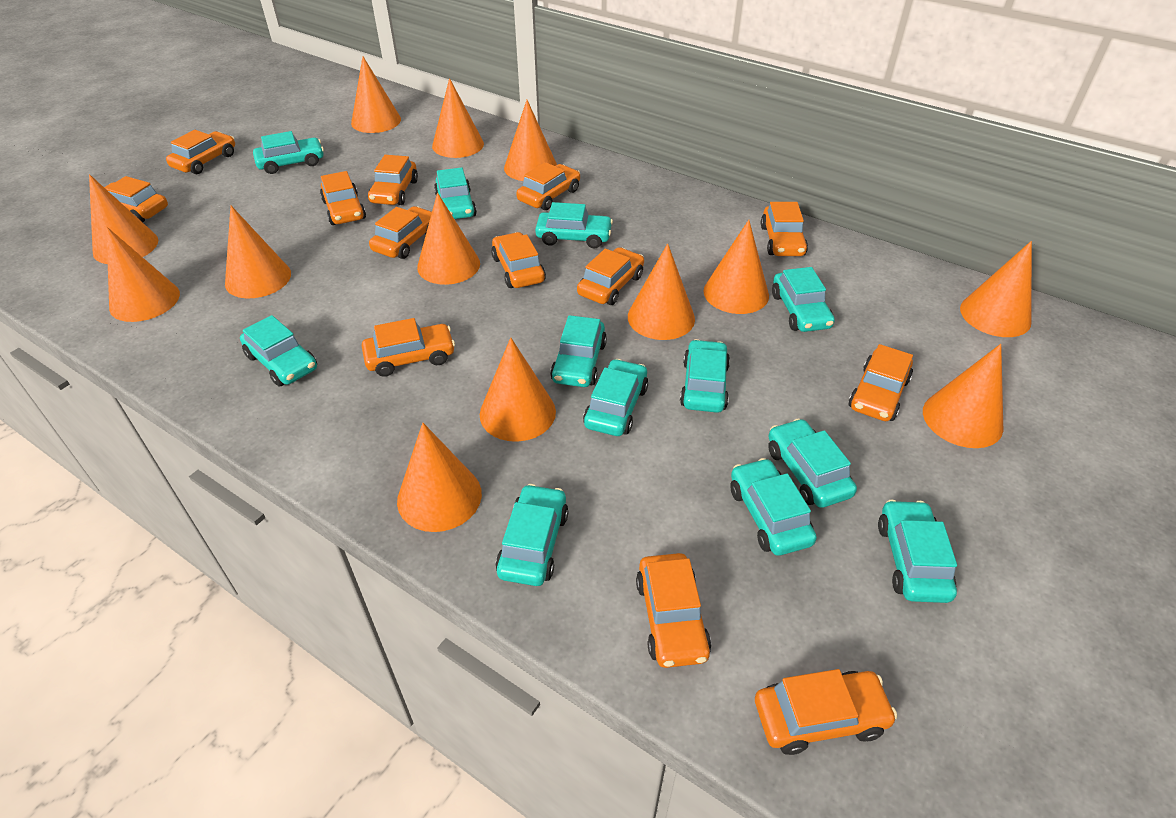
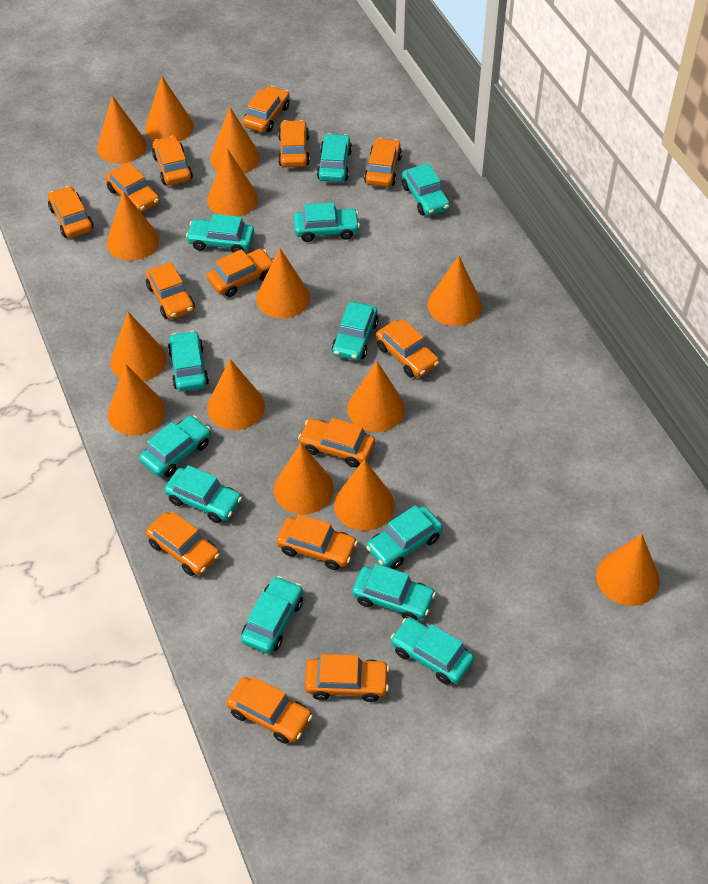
orange car: 13 -> 14
orange cone: 13 -> 14

